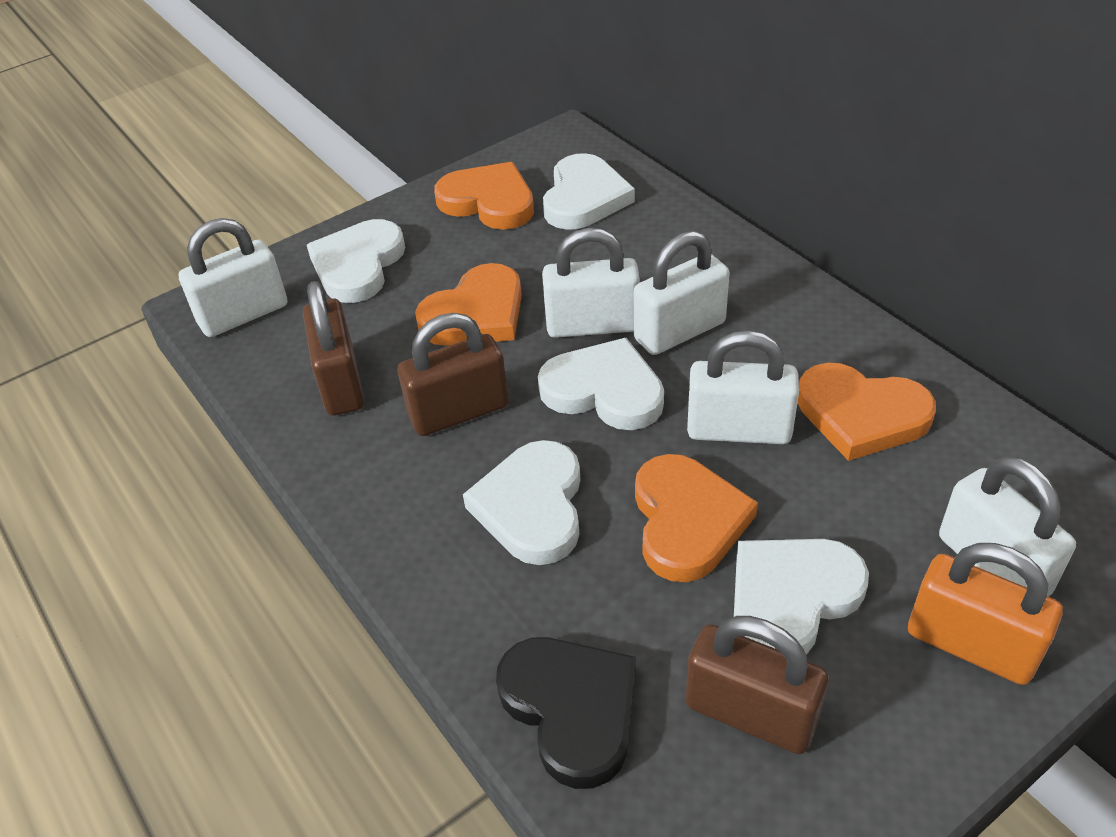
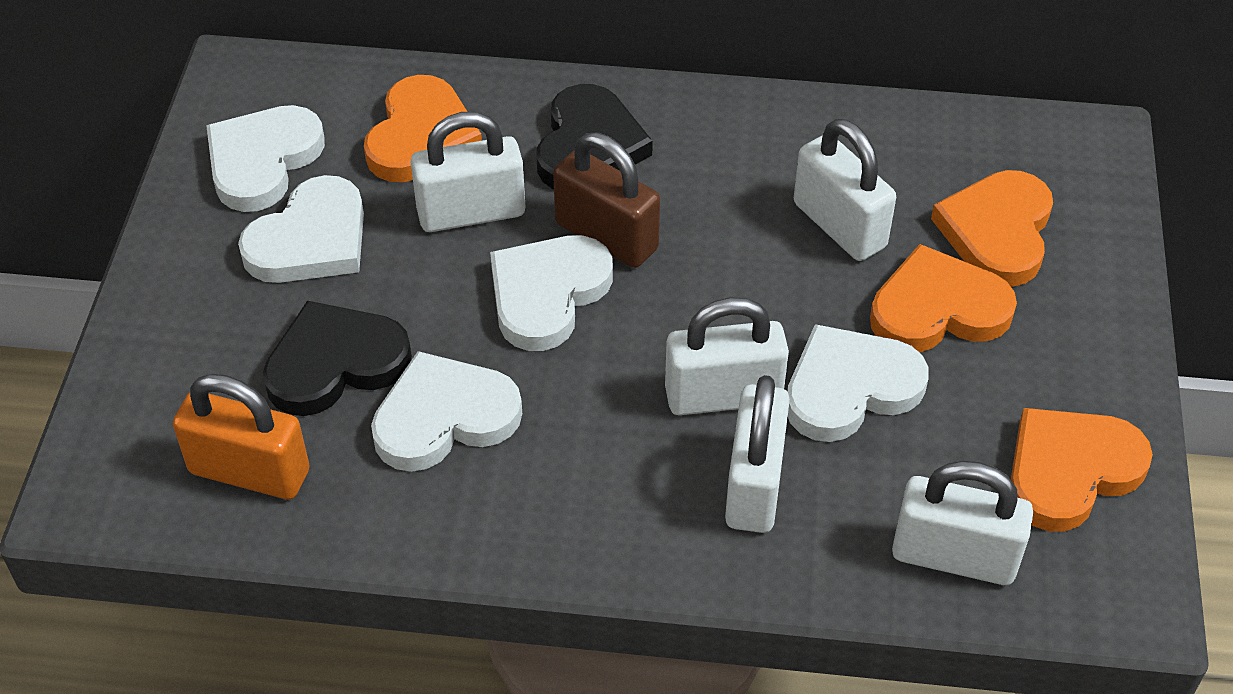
black heart: 1 -> 2
brown padlock: 3 -> 1

